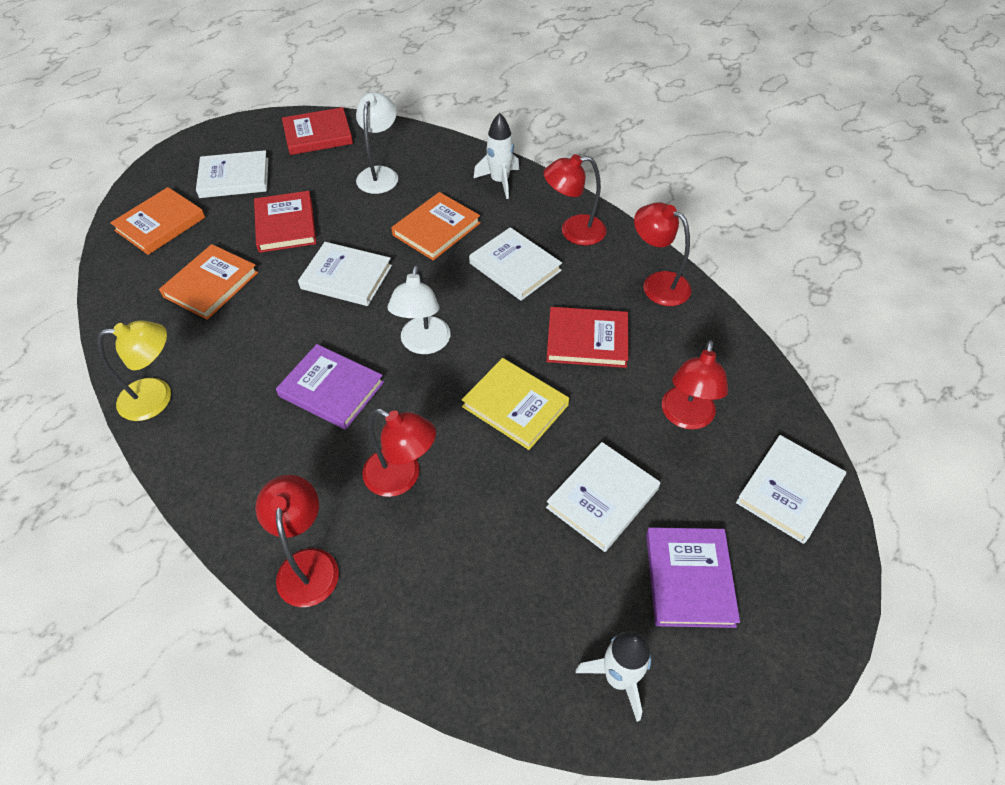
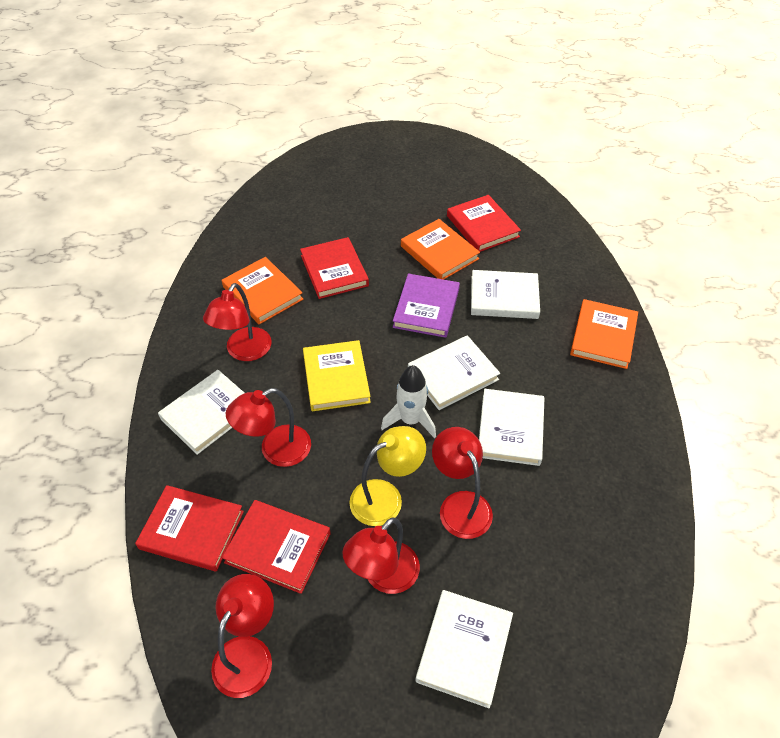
purple book: 2 -> 1
red book: 3 -> 4
white lamp: 2 -> 0
white rocket: 2 -> 1

